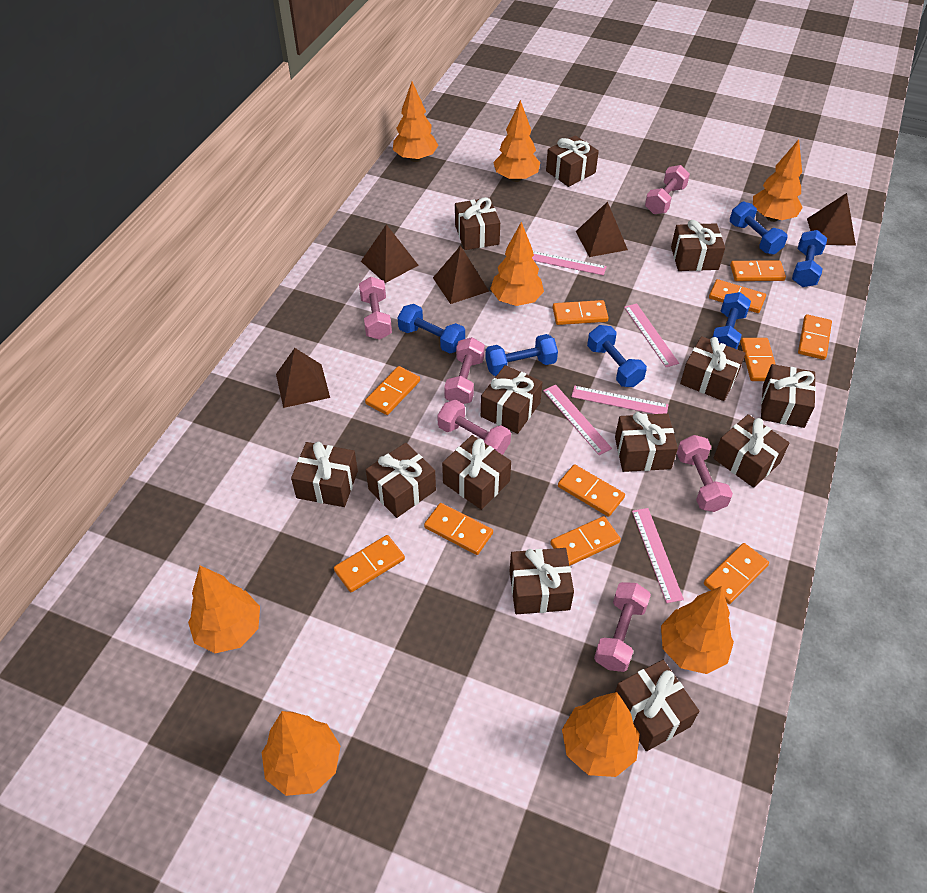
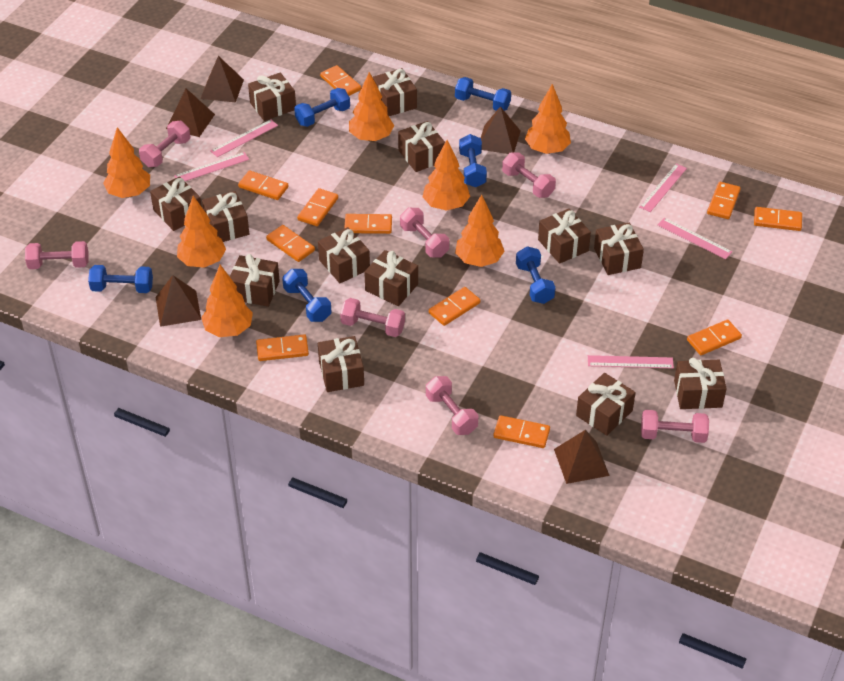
orange tree: 8 -> 7
pink dumbbell: 6 -> 7

